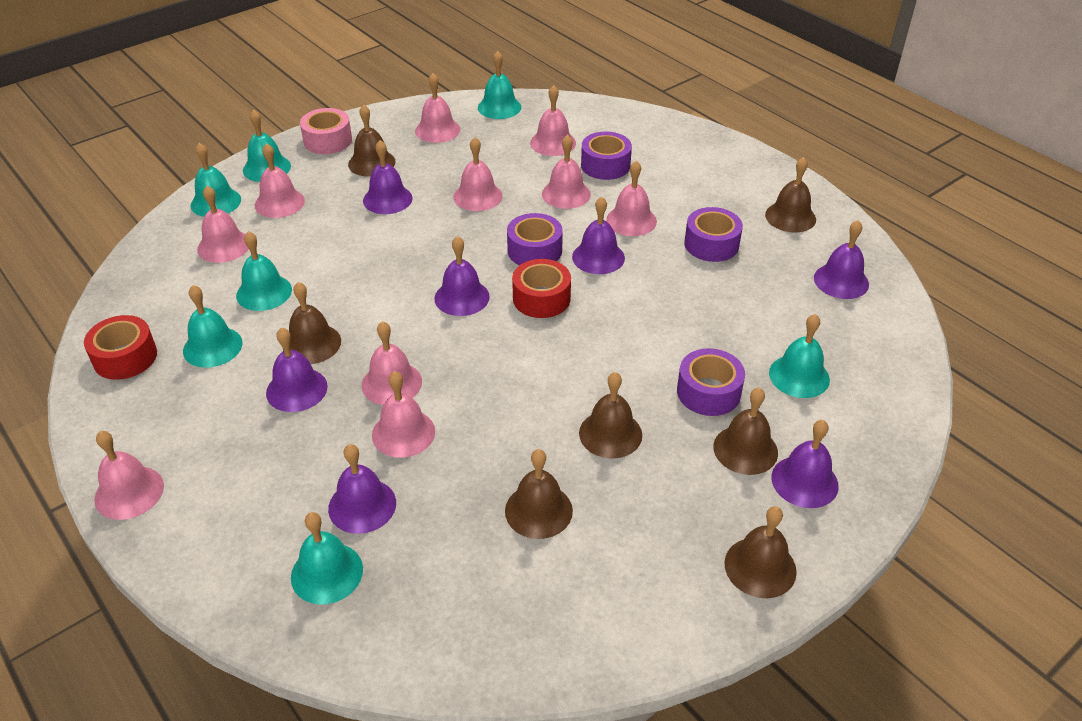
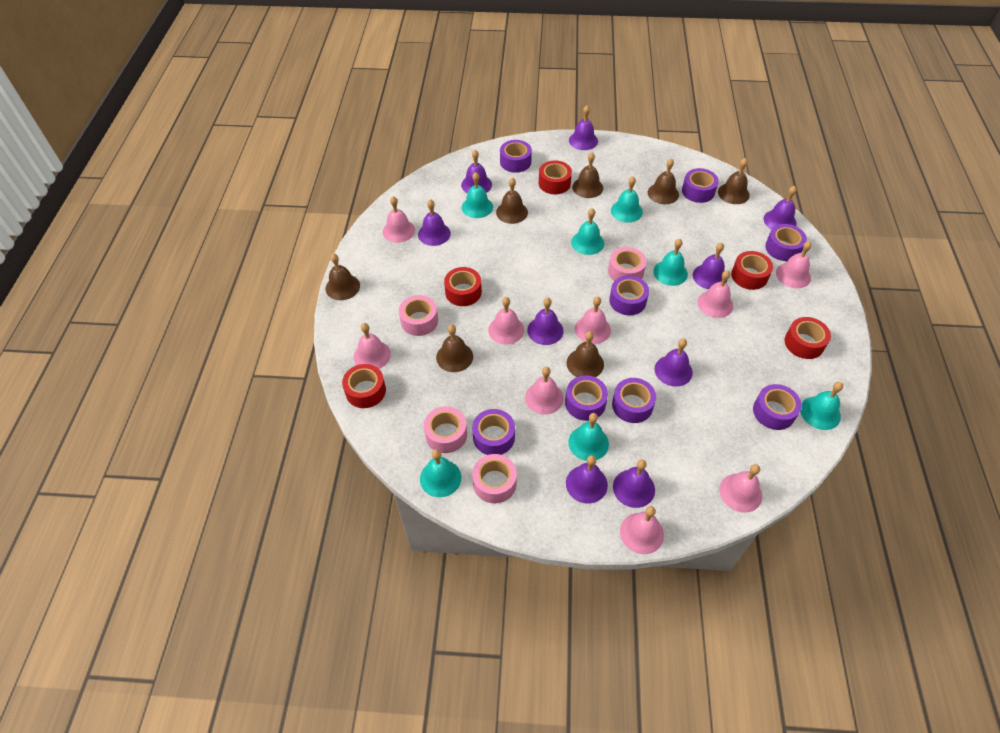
pink bell: 10 -> 9
pink tape: 1 -> 4
purple bell: 7 -> 9
purple tape: 4 -> 8
red tape: 2 -> 5

